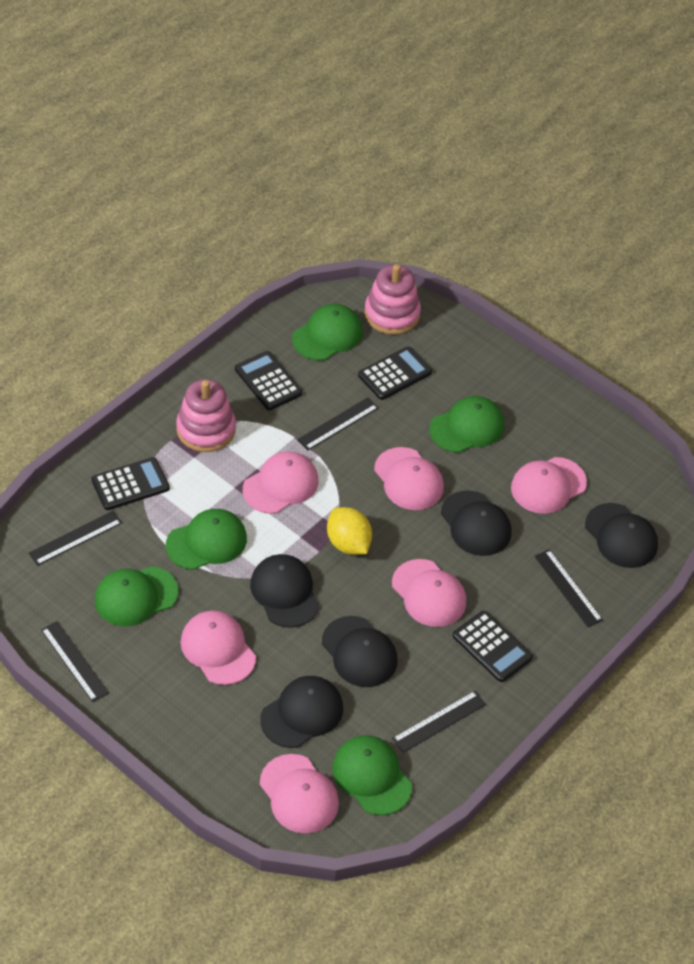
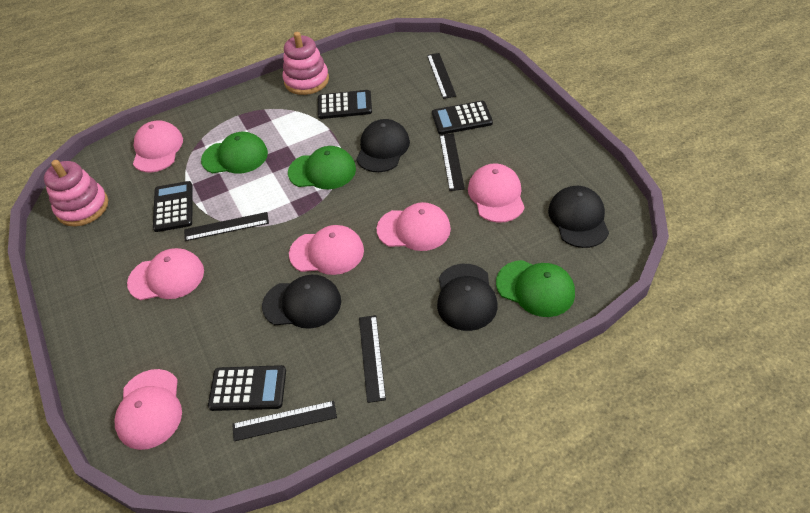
black cap: 5 -> 4
green cap: 5 -> 3
yellow lemon: 1 -> 0

